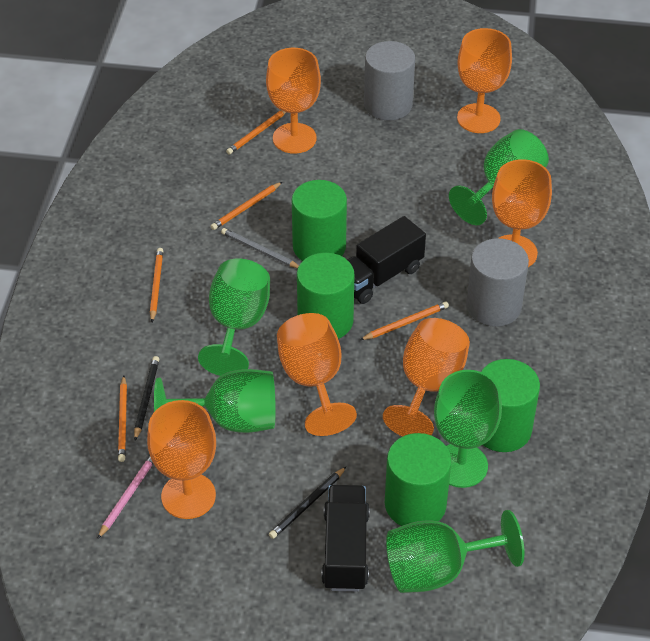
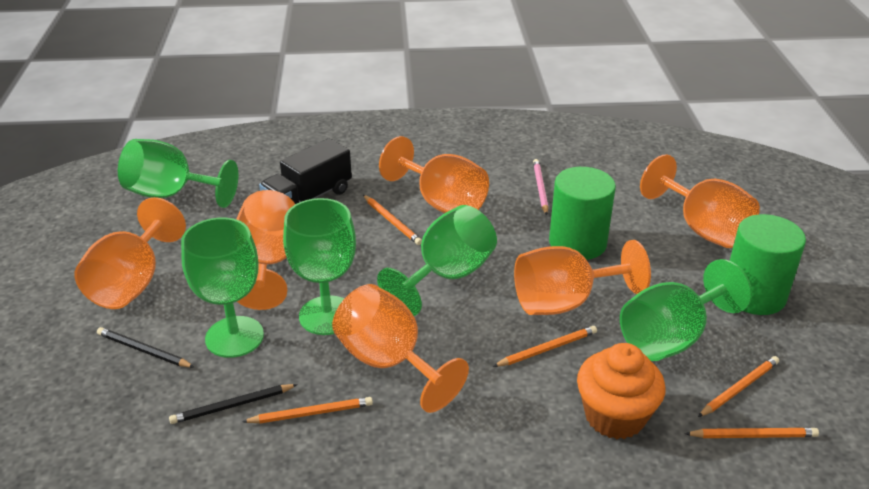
black truck: 2 -> 1
green cylinder: 4 -> 2
grey cylinder: 2 -> 0
grey pencil: 1 -> 0
orange cupcake: 0 -> 1

